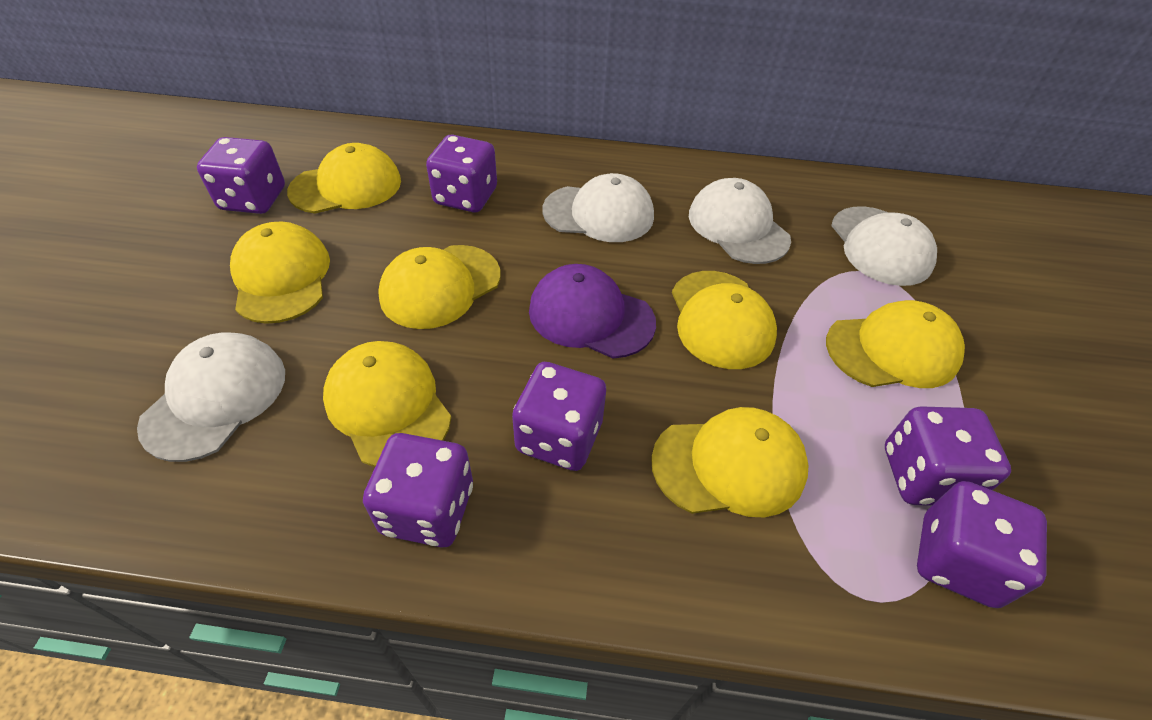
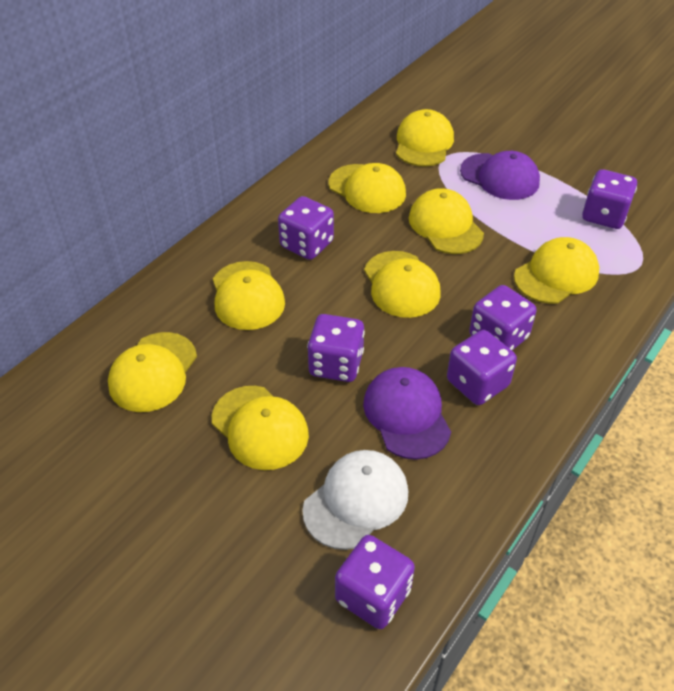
purple cap: 1 -> 2
white cap: 4 -> 1
yellow cap: 7 -> 8

